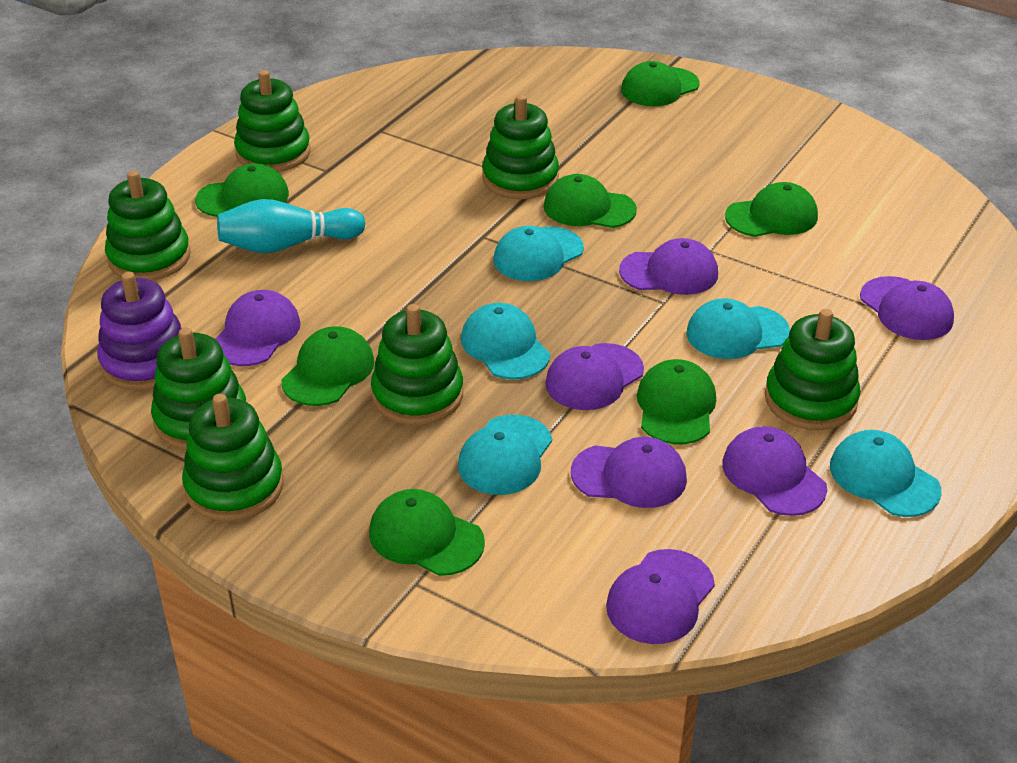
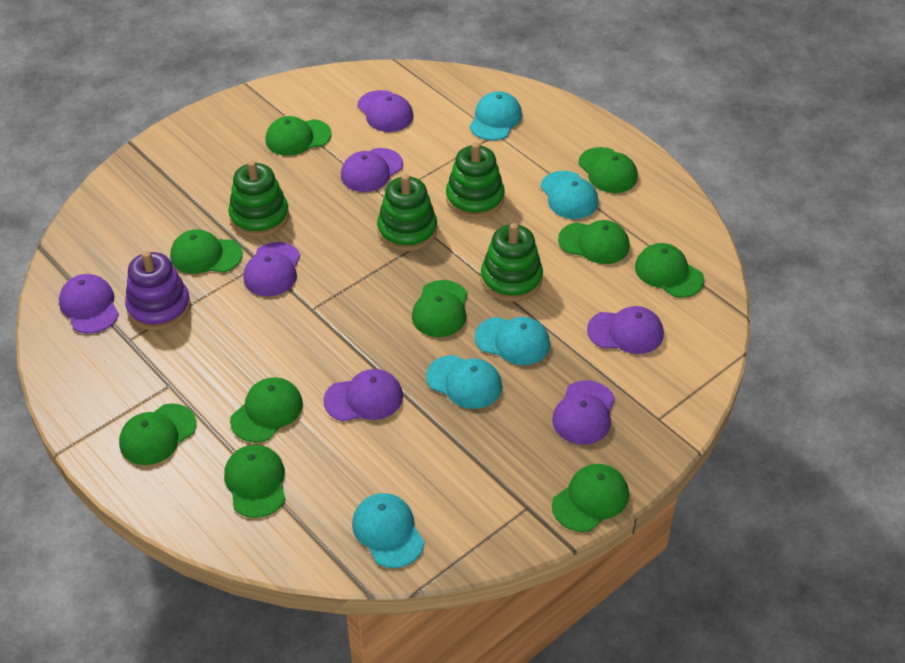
green cap: 7 -> 10
green stacking toy: 7 -> 4
turquoise bowling pin: 1 -> 0

